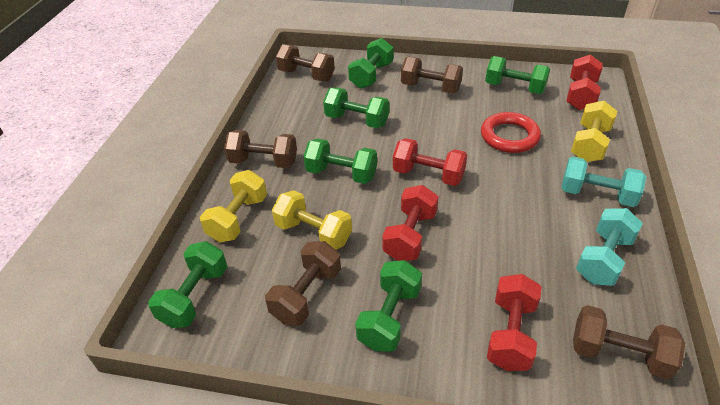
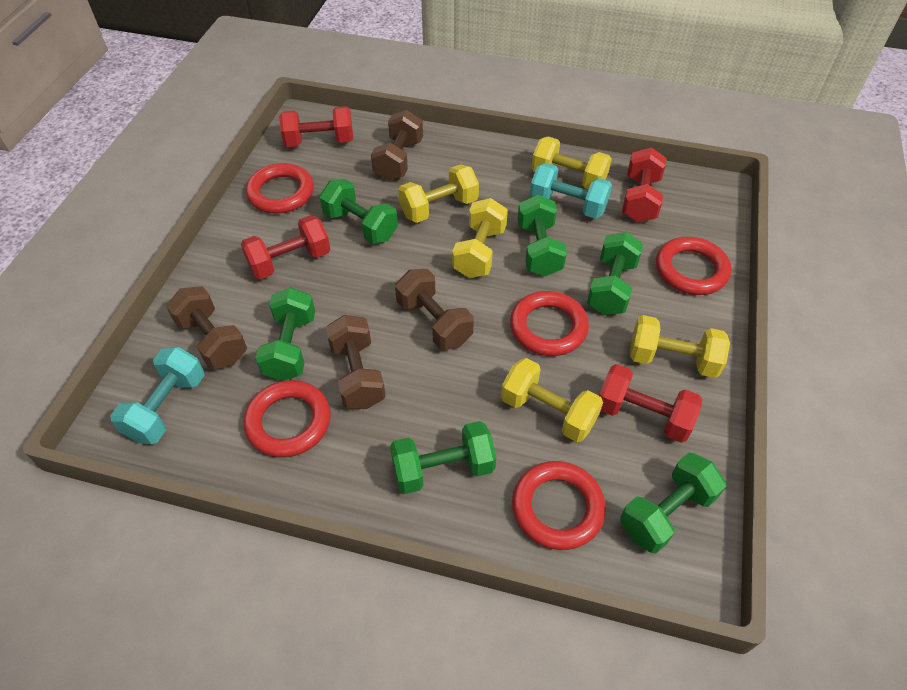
brown dumbbell: 5 -> 4
red ring: 1 -> 5
yellow dumbbell: 3 -> 5

